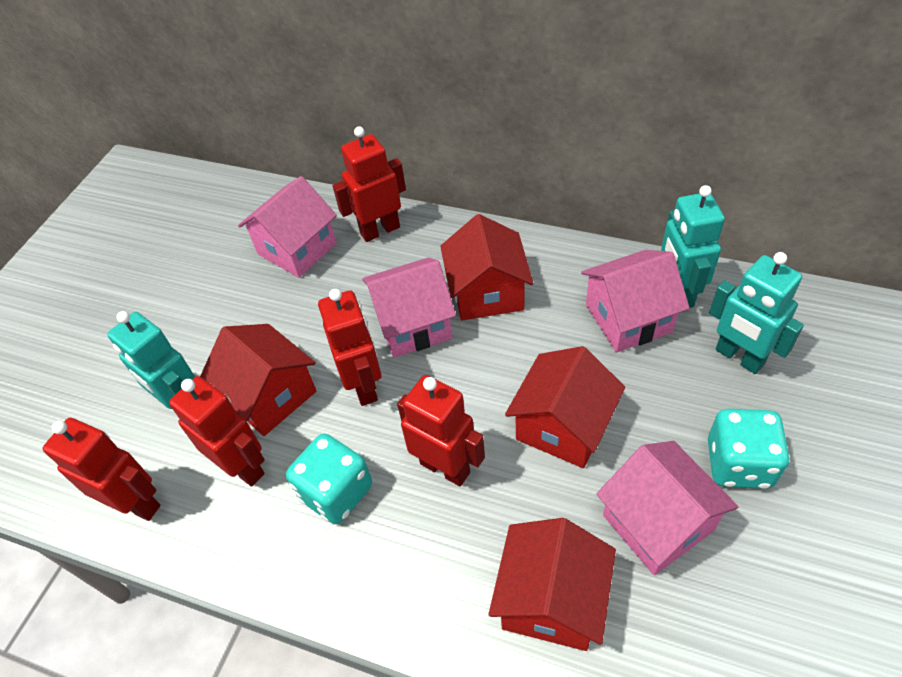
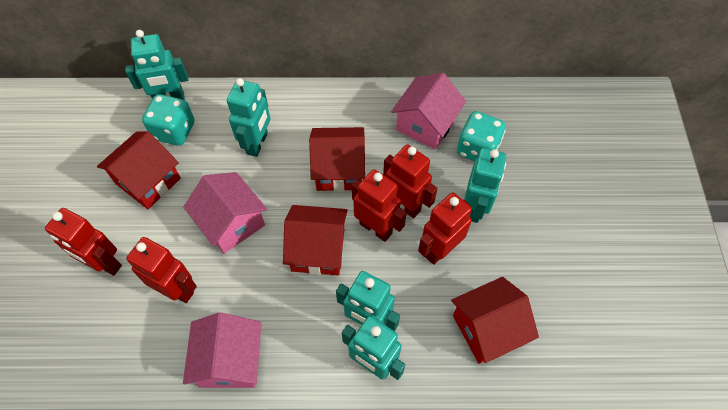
pink house: 4 -> 3
turquoise robot: 3 -> 5

